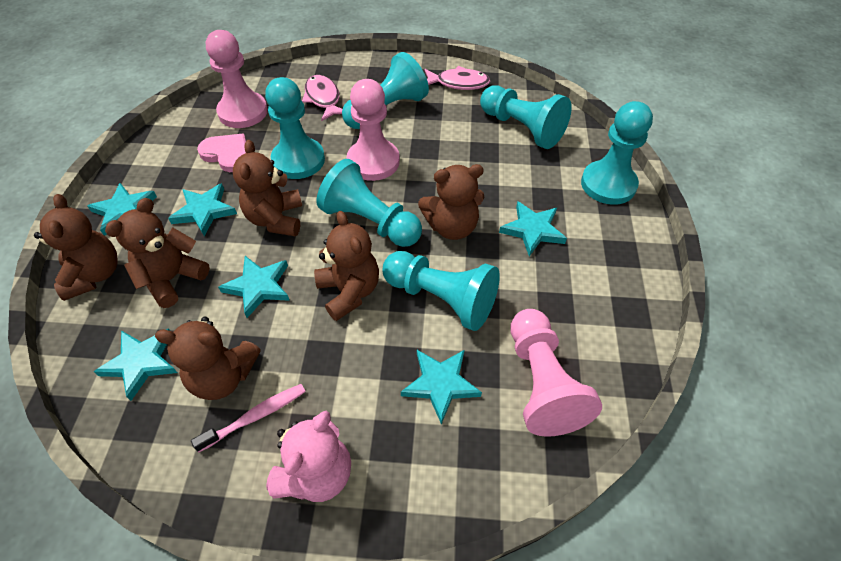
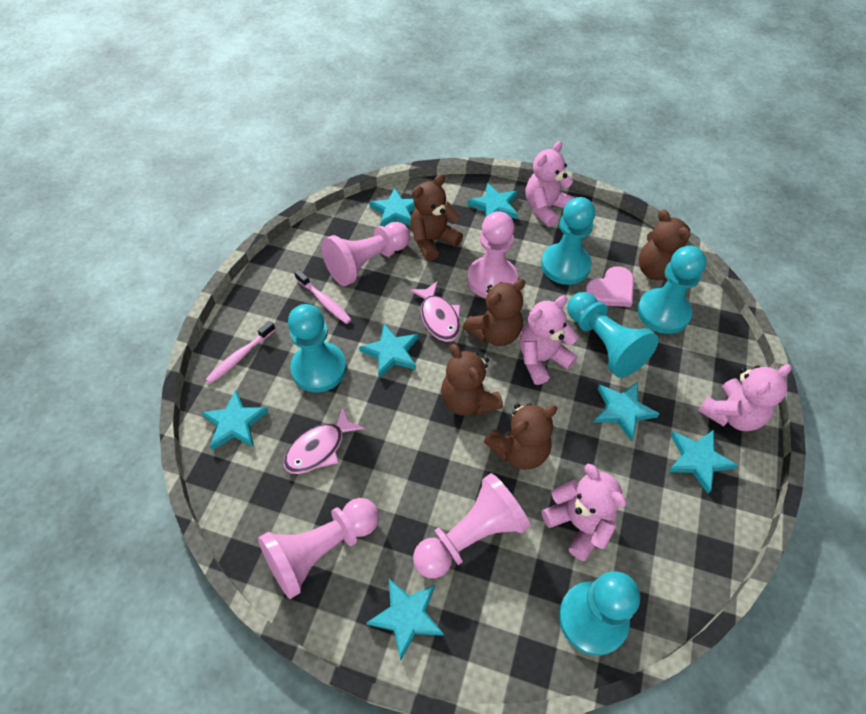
brown teddy bear: 6 -> 5
pink pawn: 3 -> 4
pink teddy bear: 1 -> 4
pink toothbrush: 1 -> 2
turquoise pawn: 6 -> 5
turquoise star: 6 -> 7

